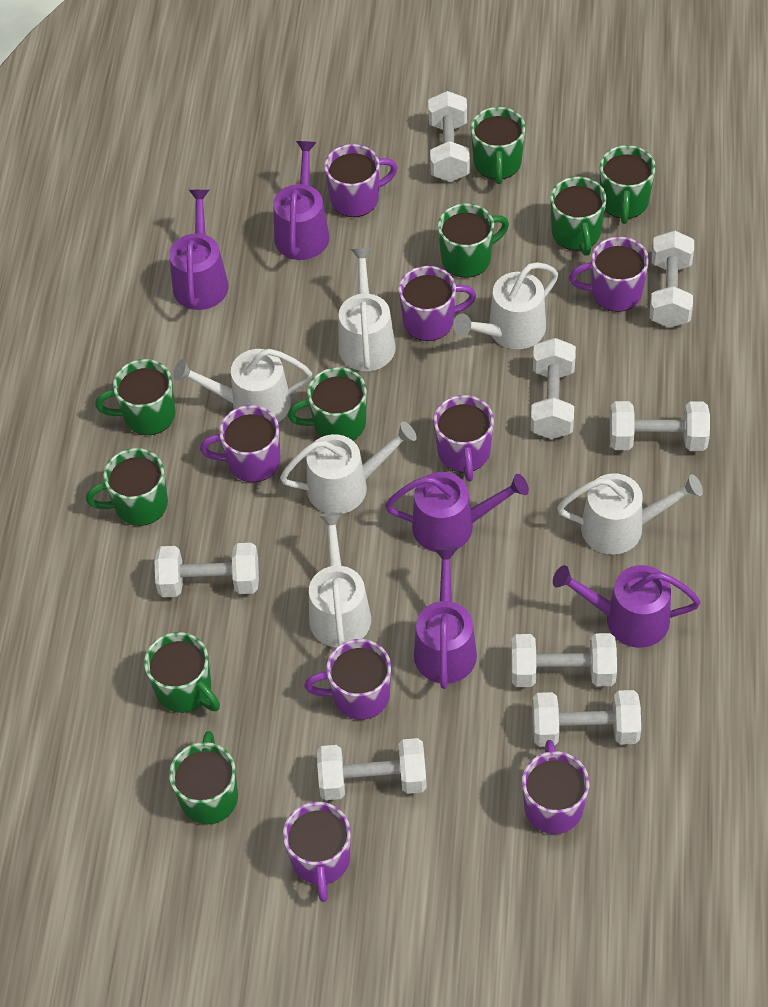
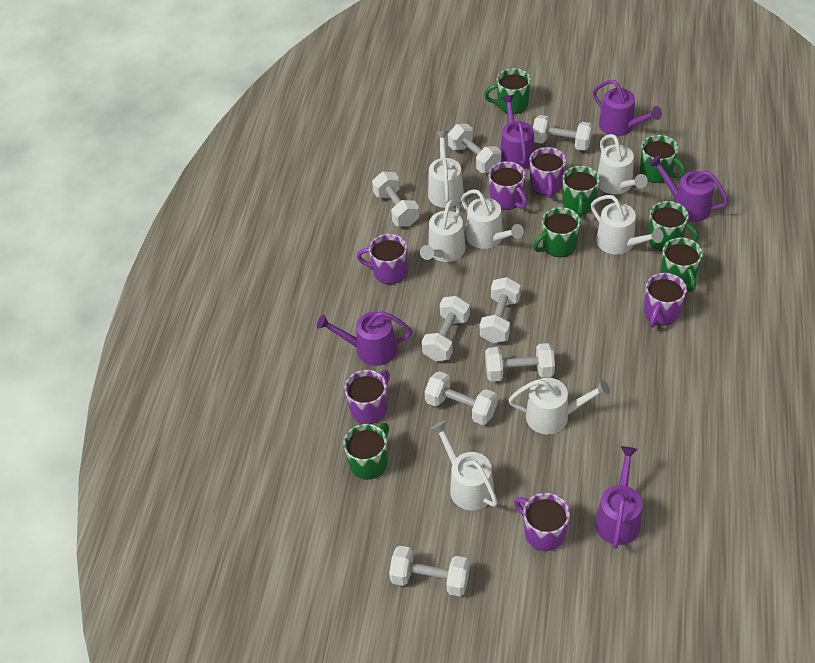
green mug: 9 -> 7
purple mug: 8 -> 6
white watering can: 6 -> 7

